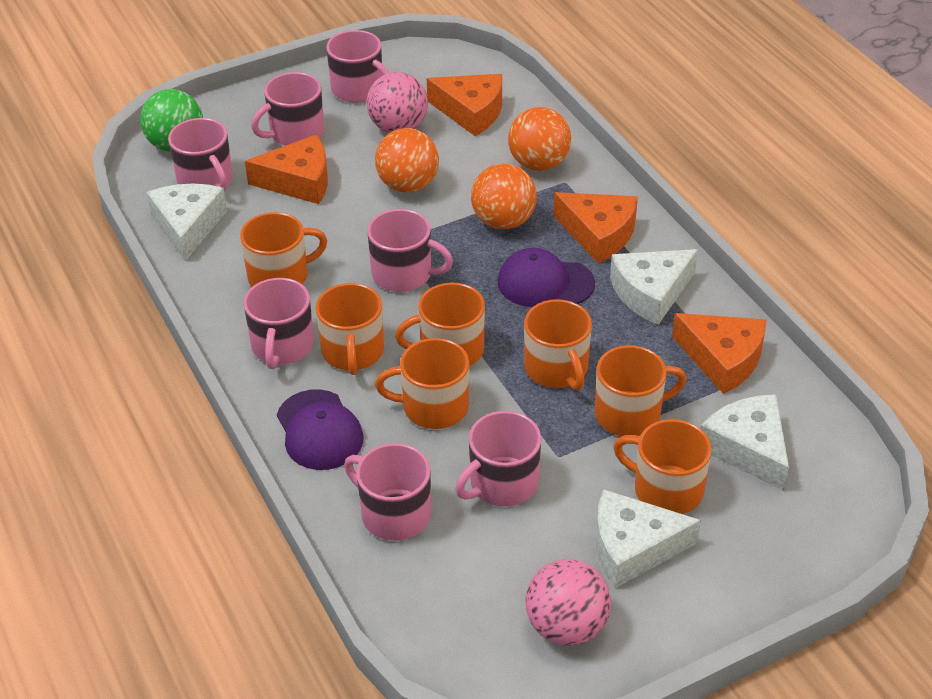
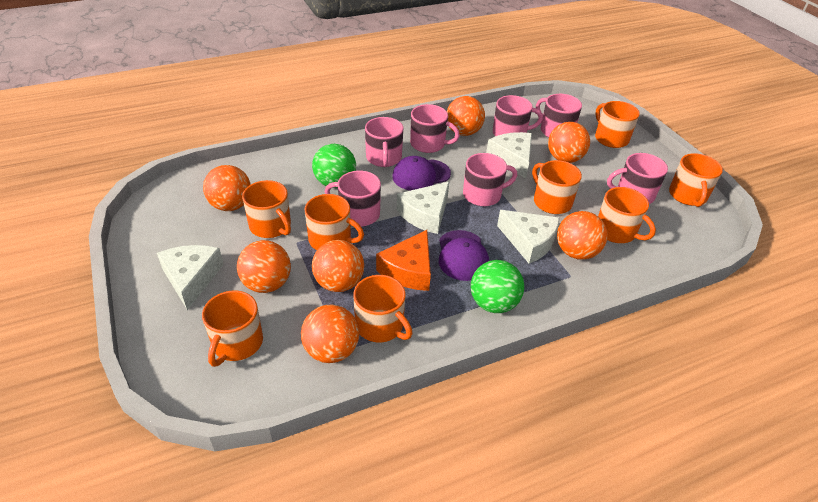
green ball: 1 -> 2
orange ball: 3 -> 7
orange cheese: 4 -> 1
orange mug: 7 -> 8
pink ball: 2 -> 0

